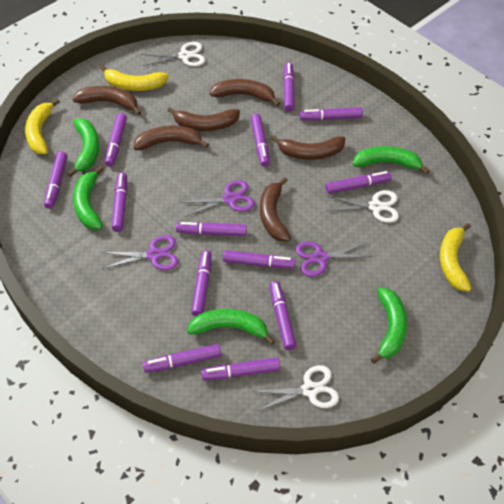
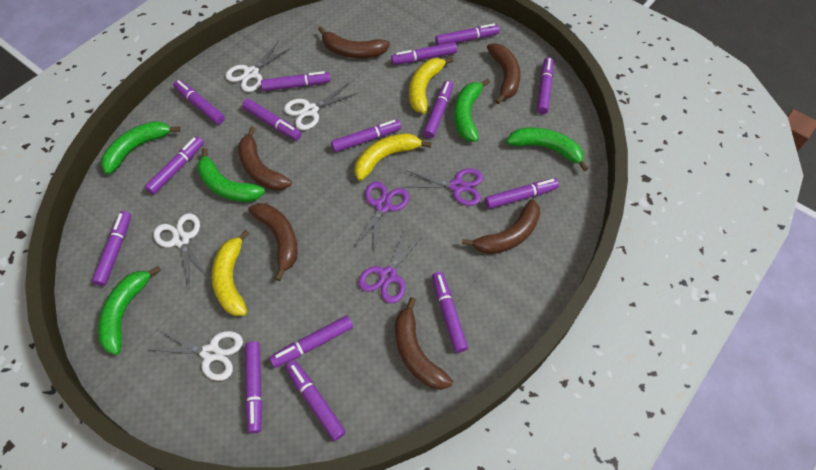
purple marker: 13 -> 15
white scissors: 3 -> 4

